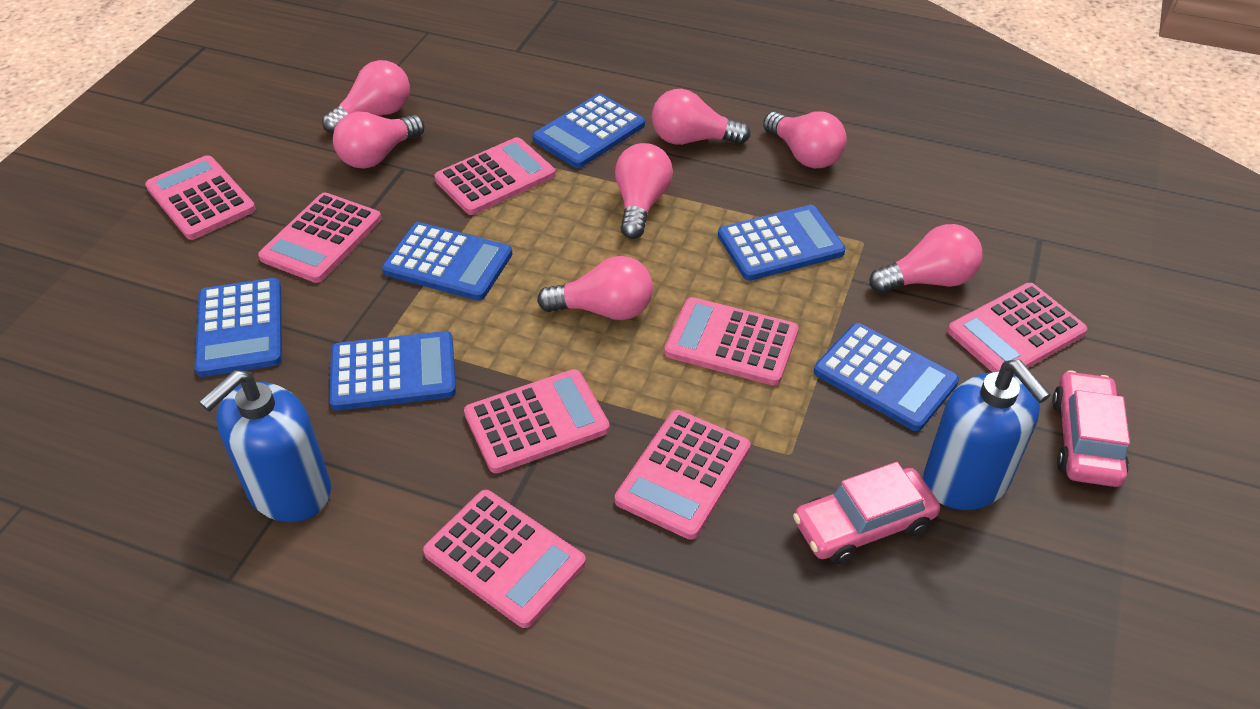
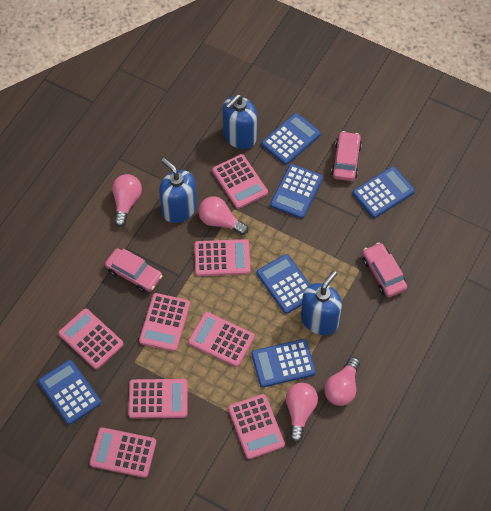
blue soap dispenser: 2 -> 3
pink car: 2 -> 3
pink light bulb: 7 -> 4

